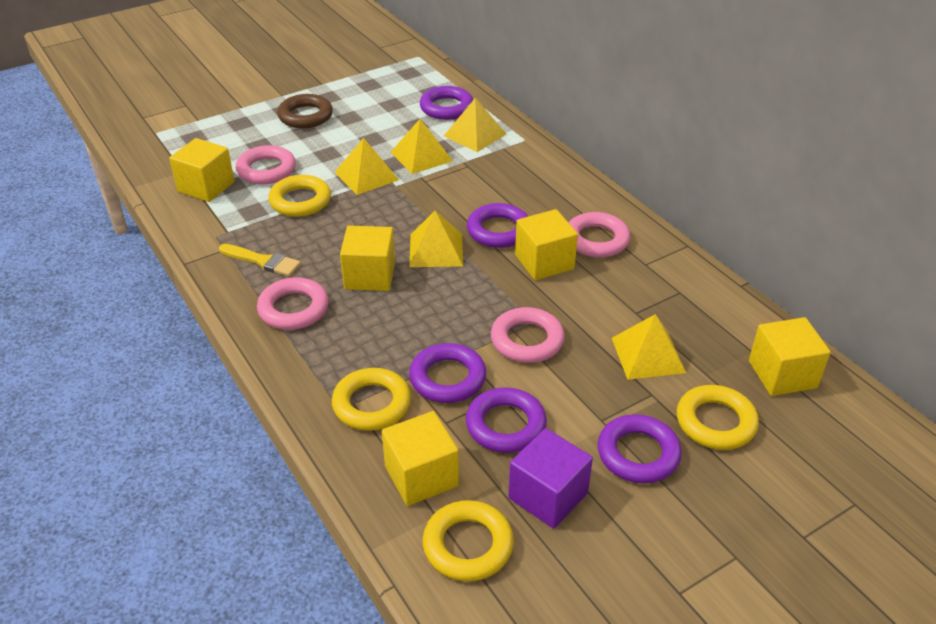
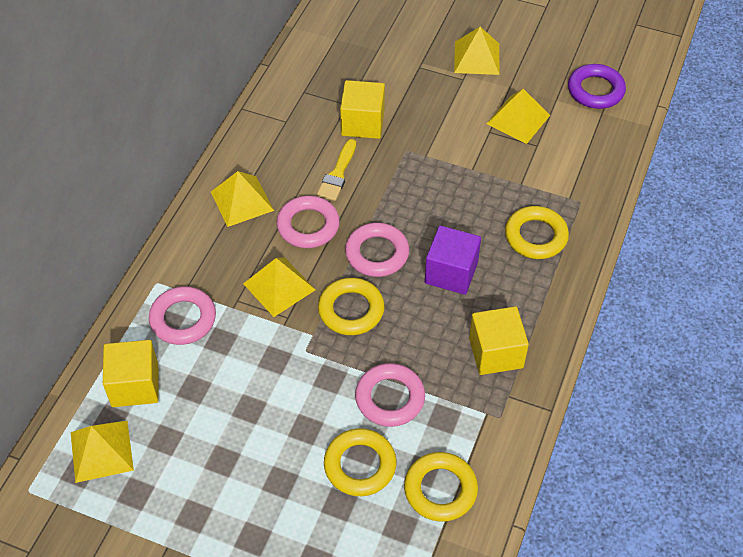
brown ring: 1 -> 0
purple ring: 5 -> 1
yellow cube: 5 -> 3

